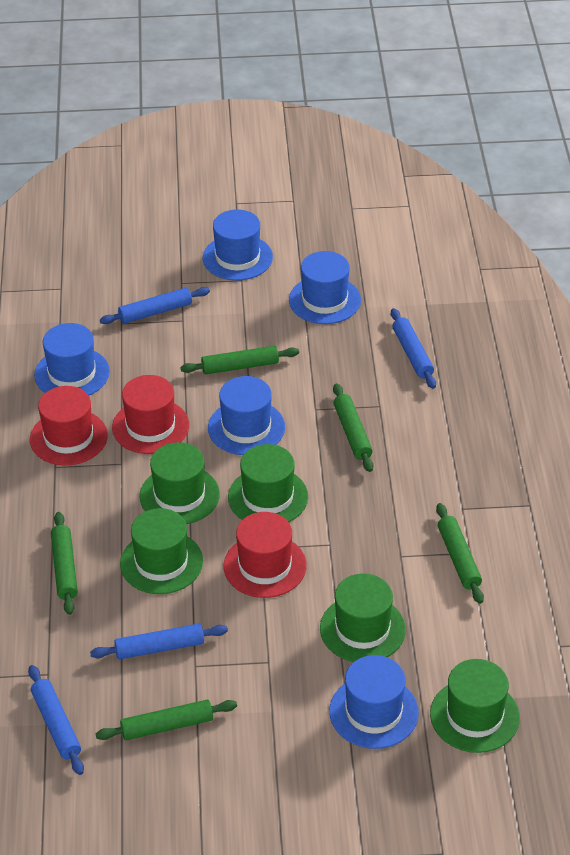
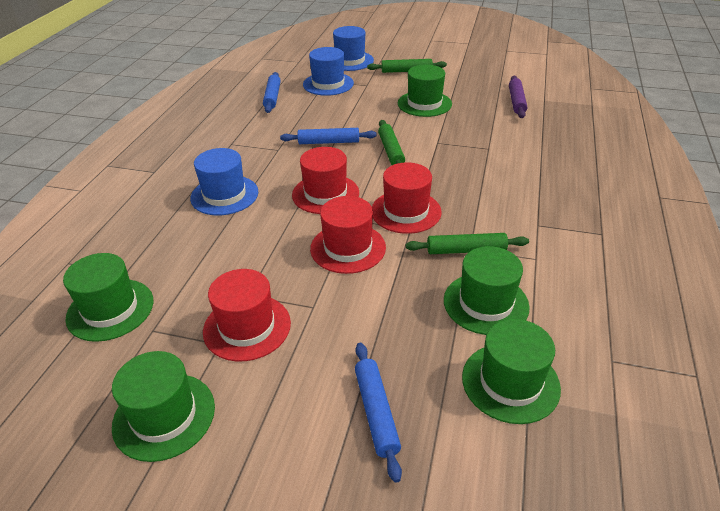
blue hat: 5 -> 3
blue rolling pin: 4 -> 3
green rolling pin: 5 -> 3
purple rolling pin: 0 -> 1
red hat: 3 -> 4

